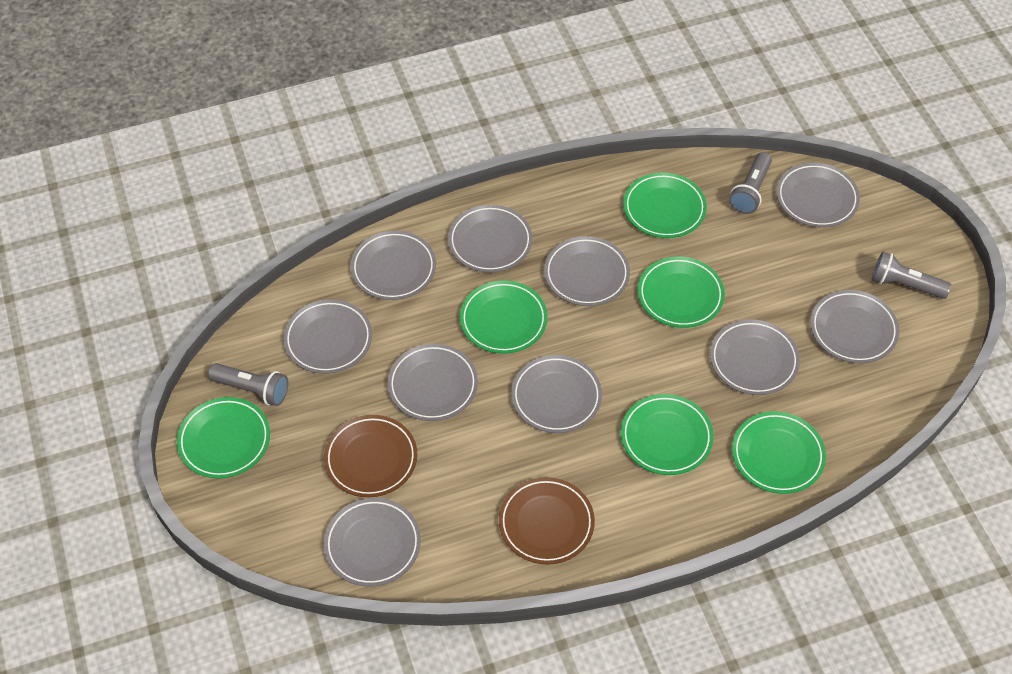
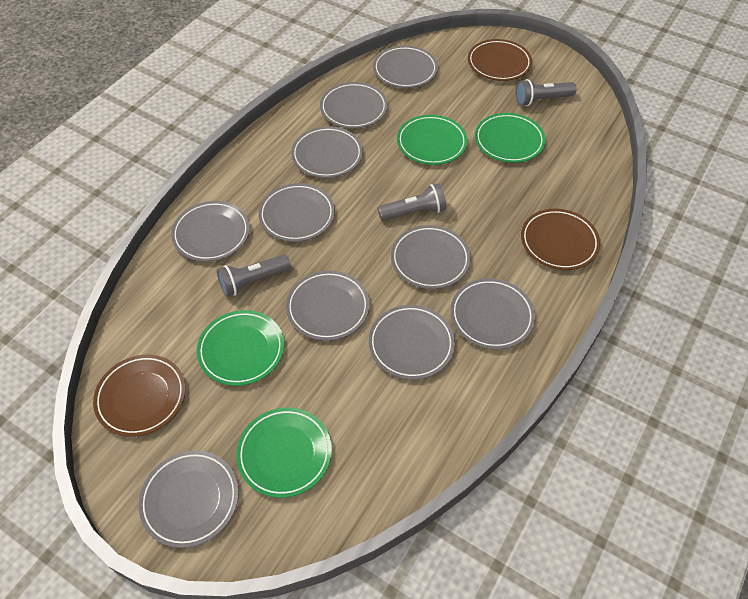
brown plate: 2 -> 3
green plate: 6 -> 4

